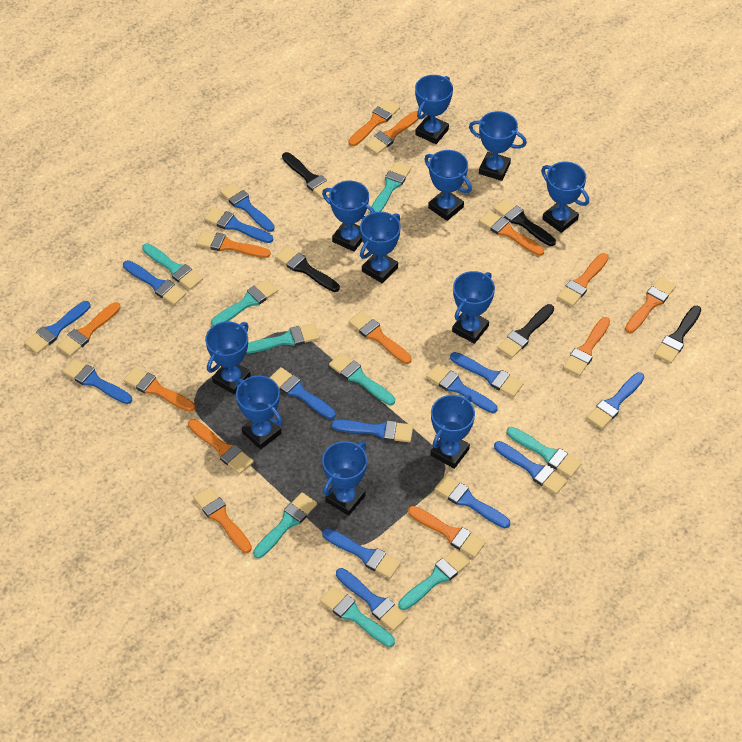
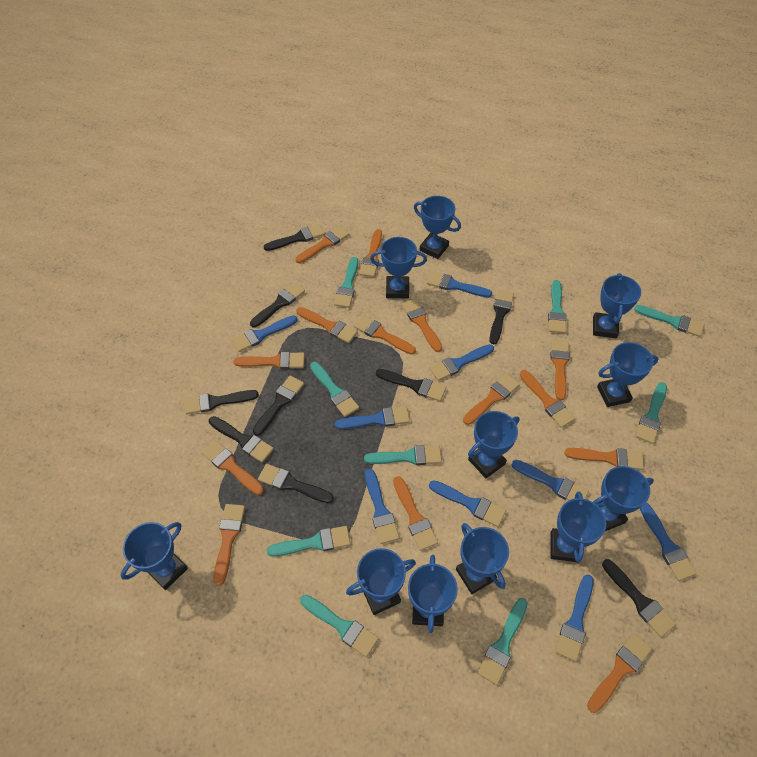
black brush: 5 -> 9
blue brush: 14 -> 9
orange brush: 13 -> 14

